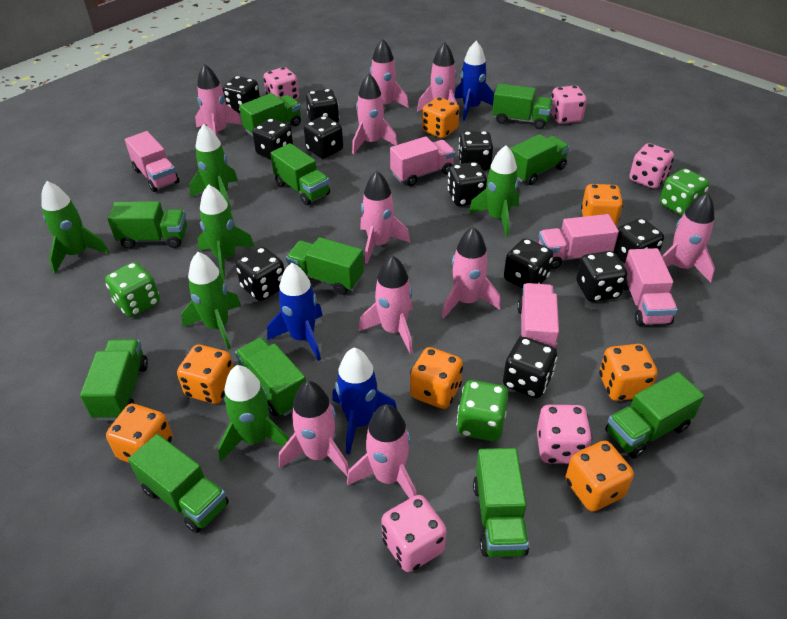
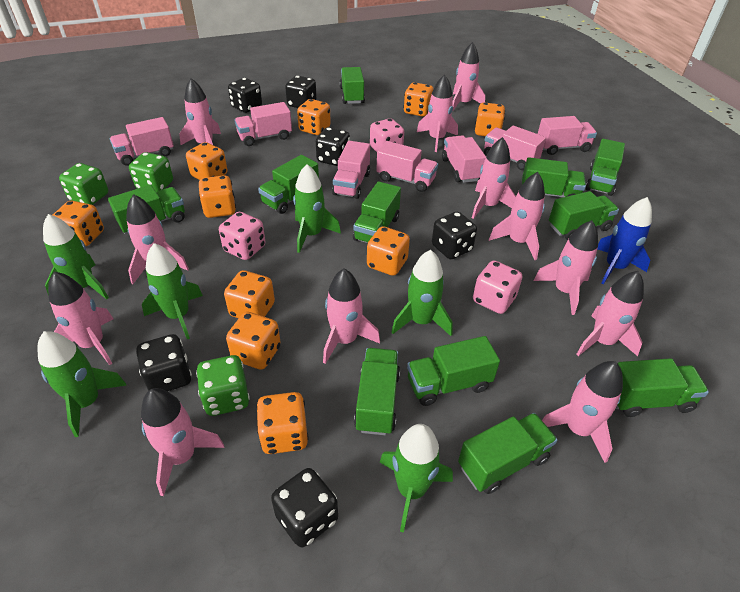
black dice: 11 -> 6
blue rocket: 3 -> 1
orange dice: 7 -> 10
pink dice: 5 -> 3
pink rocket: 10 -> 12
pink truck: 5 -> 7

